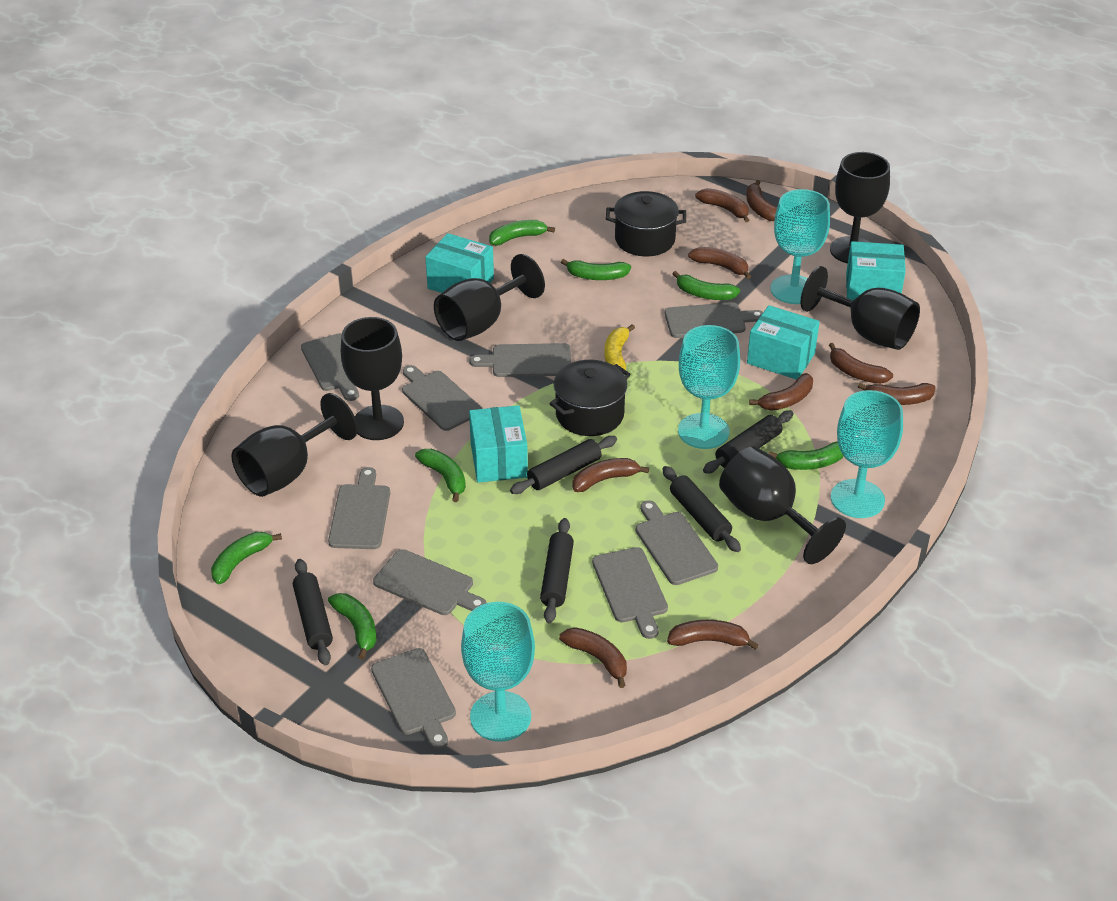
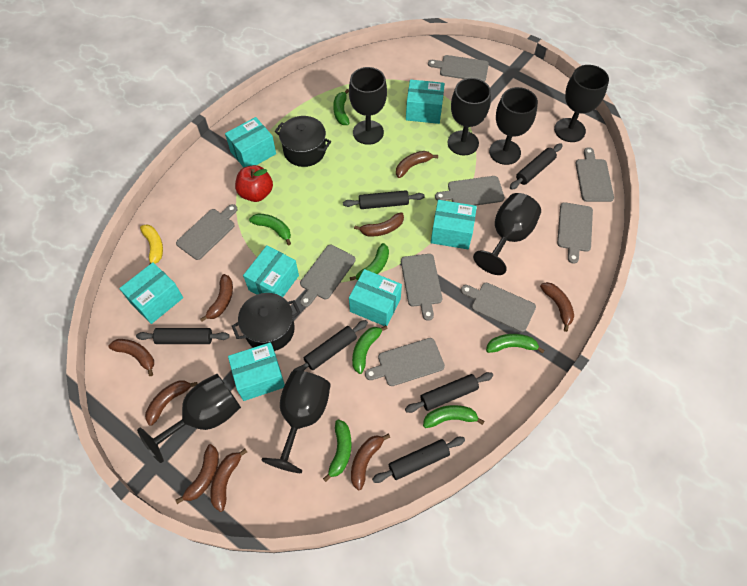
black goblet: 6 -> 7
black rolling pin: 5 -> 6
red apple: 0 -> 1
turquoise box: 4 -> 7
turquoise goblet: 4 -> 0

